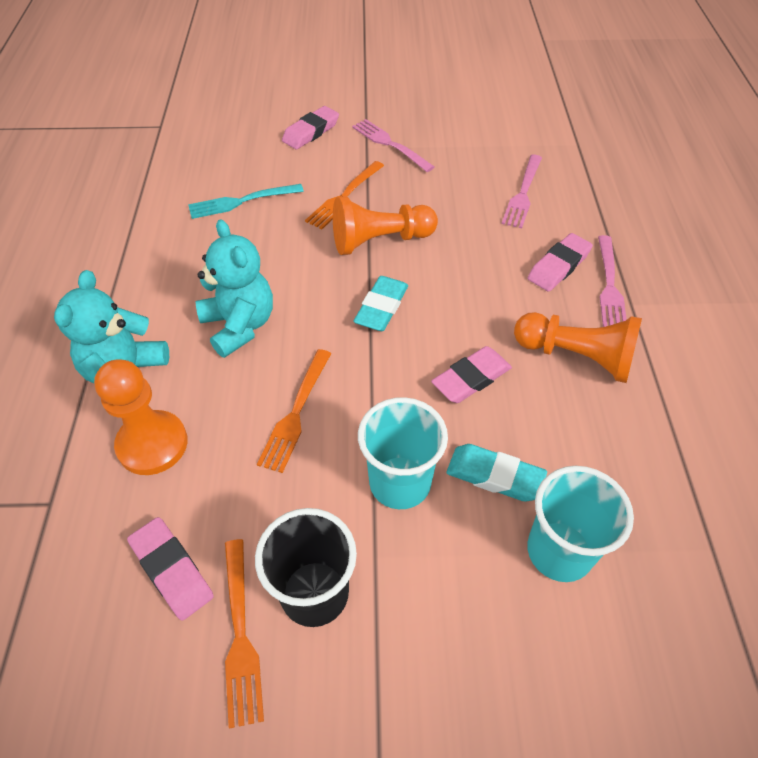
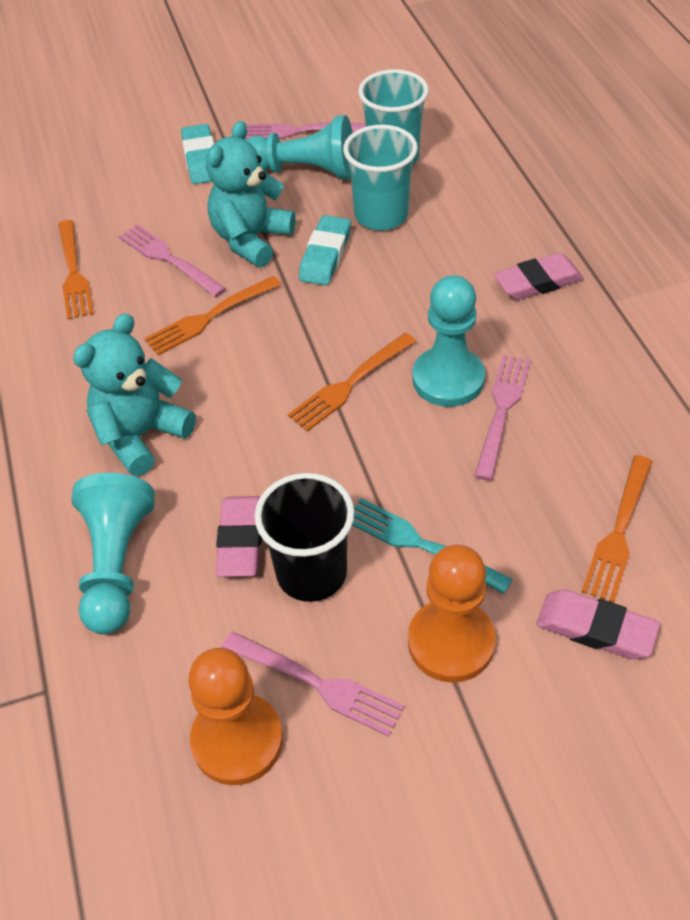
orange fork: 3 -> 4
orange pawn: 3 -> 2
pink eraser: 4 -> 3
pink fork: 3 -> 4
turquoise pawn: 0 -> 3

